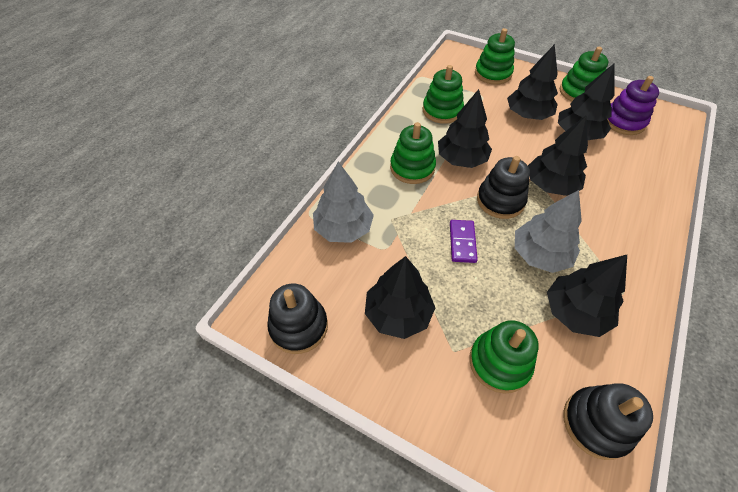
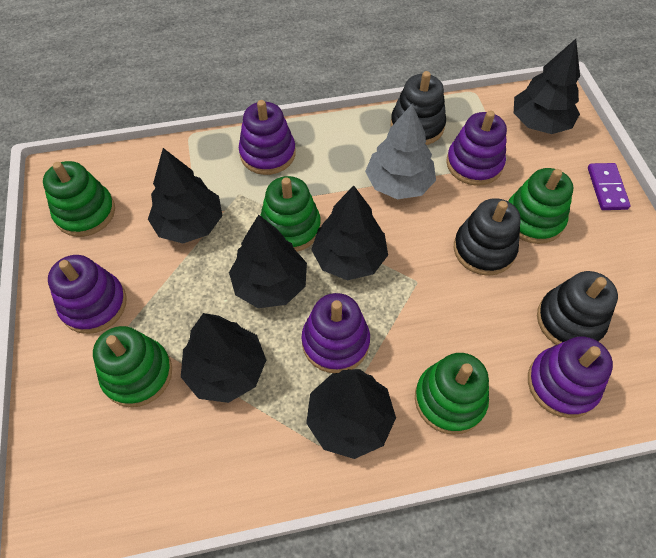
grey tree: 2 -> 1
purple stacking toy: 1 -> 5

